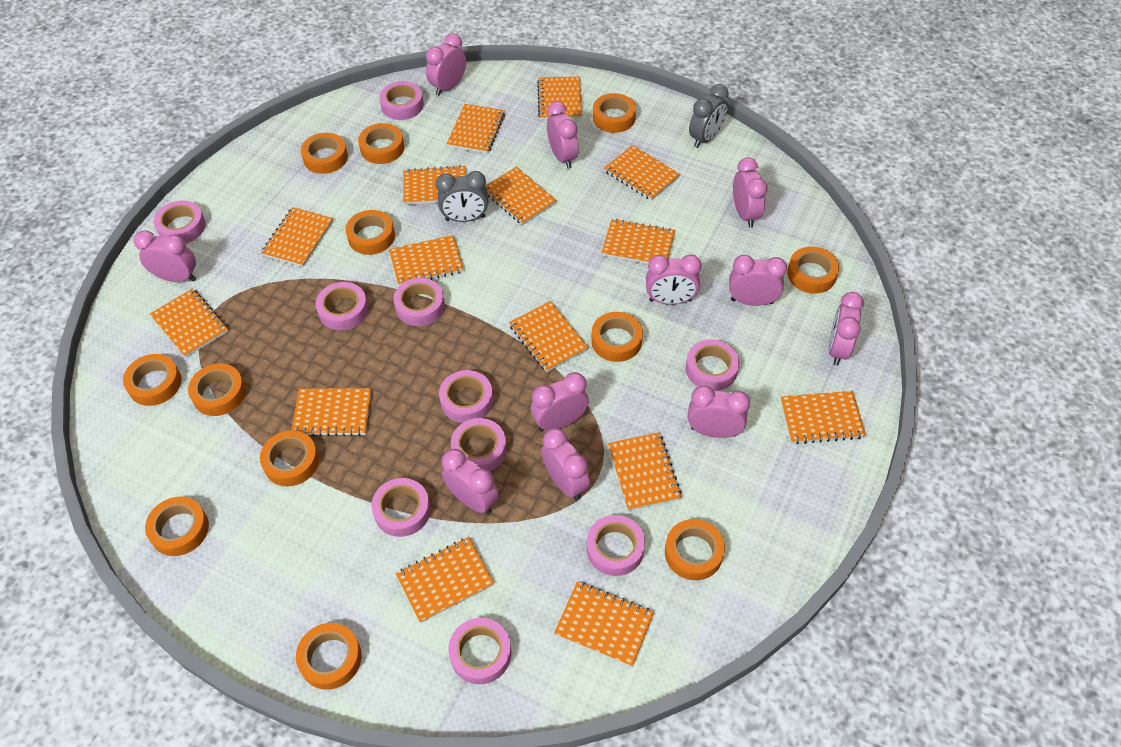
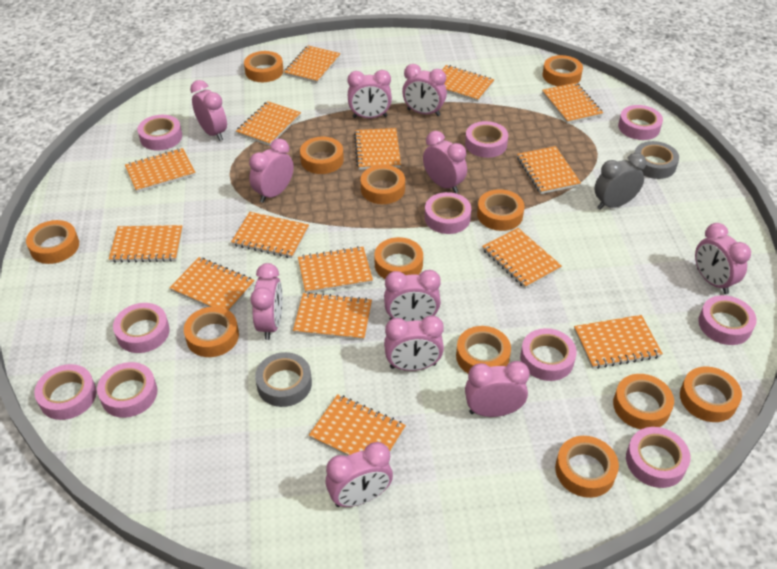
grey clock: 2 -> 1
grey tape: 0 -> 2

